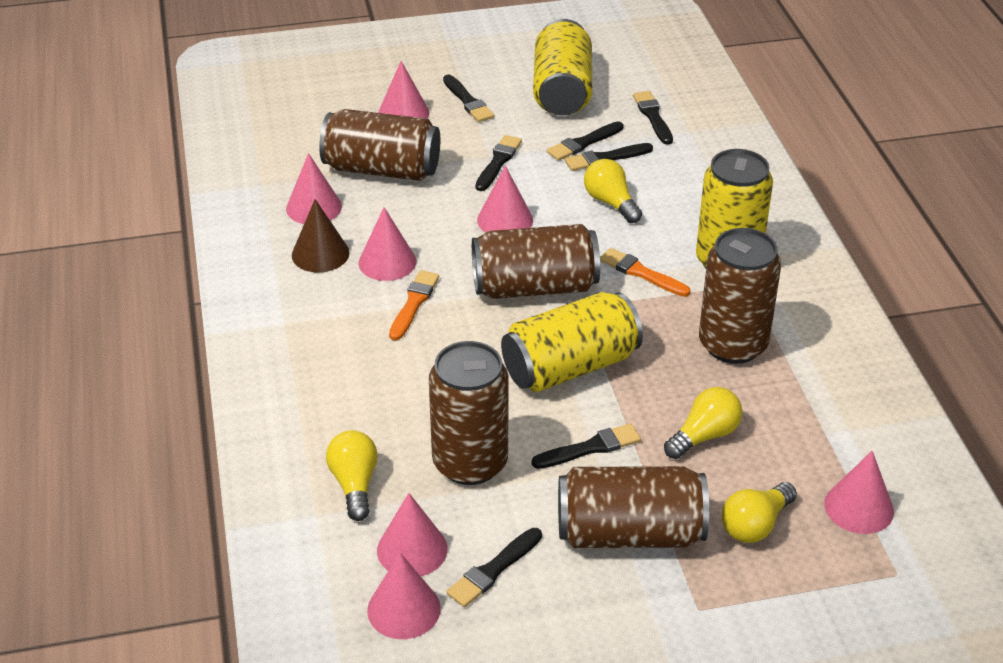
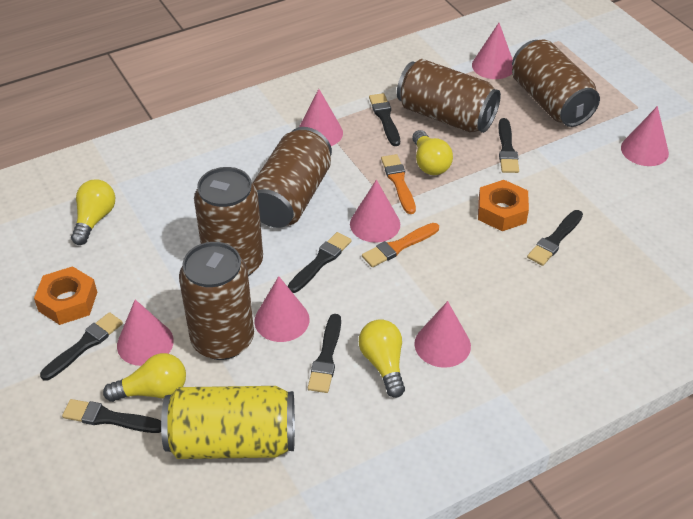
brown cone: 1 -> 0
orange nut: 0 -> 2
yellow can: 3 -> 1

